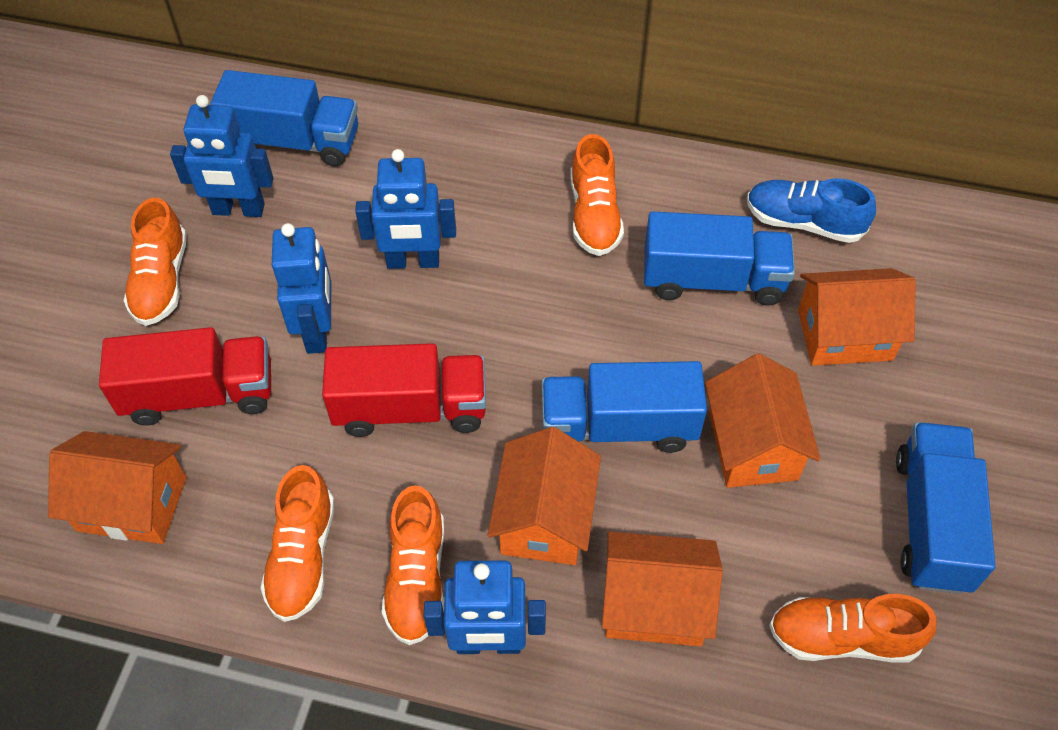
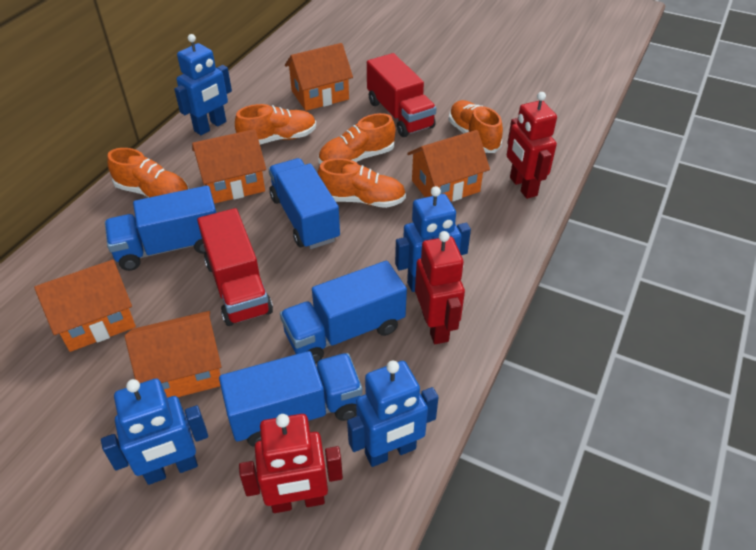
blue shoe: 1 -> 0
red robot: 0 -> 3

